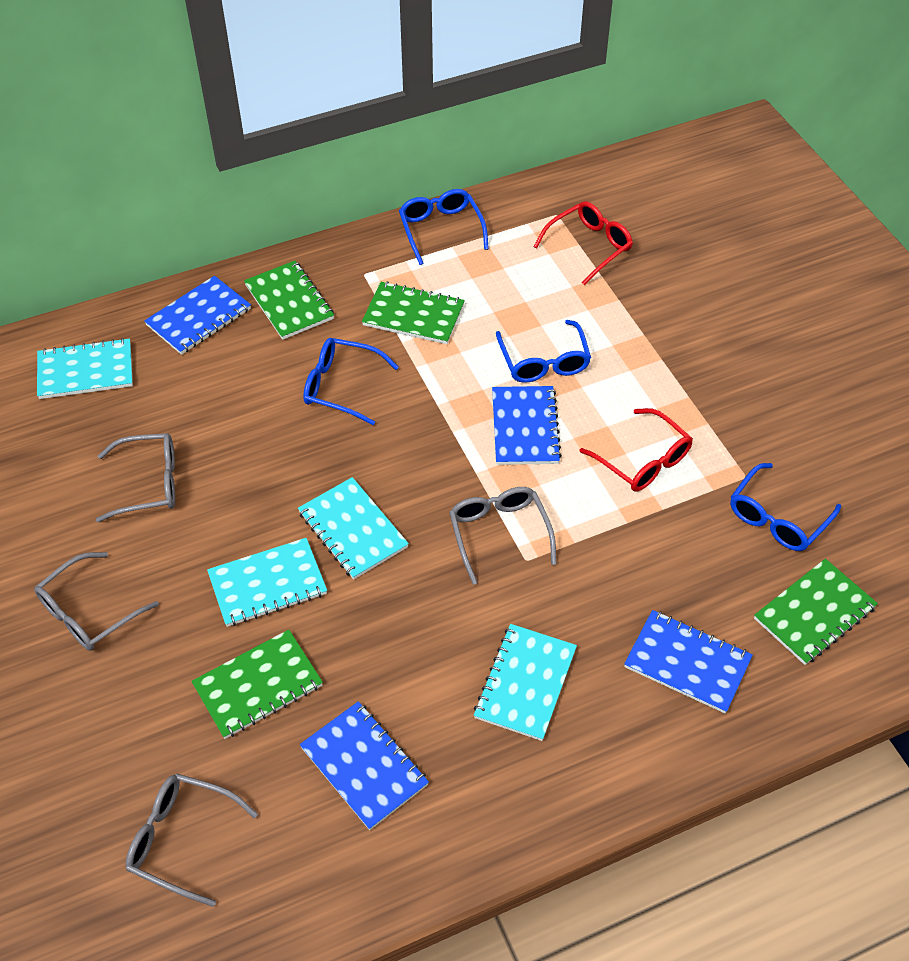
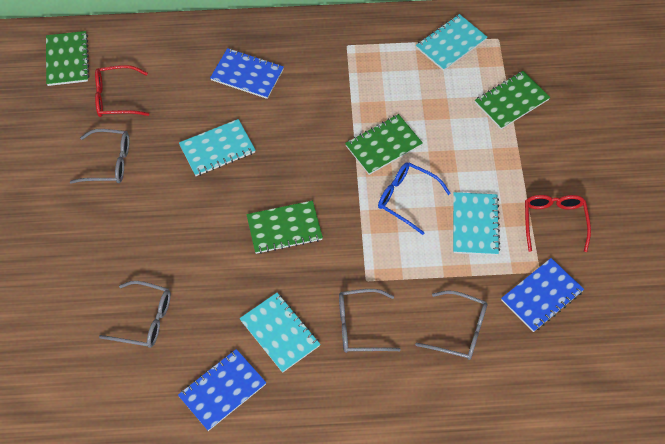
blue glasses: 4 -> 1
blue notebook: 4 -> 3

